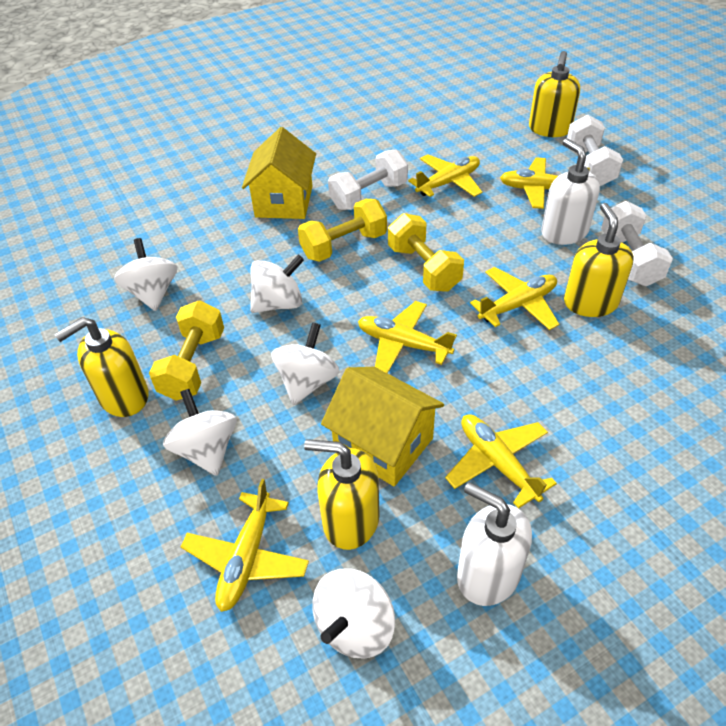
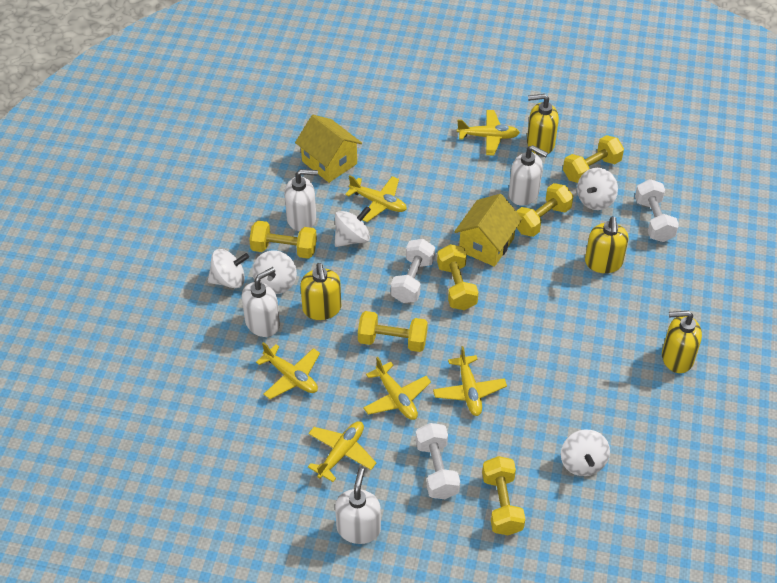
white soap dispenser: 2 -> 4
yellow dumbbell: 3 -> 6

